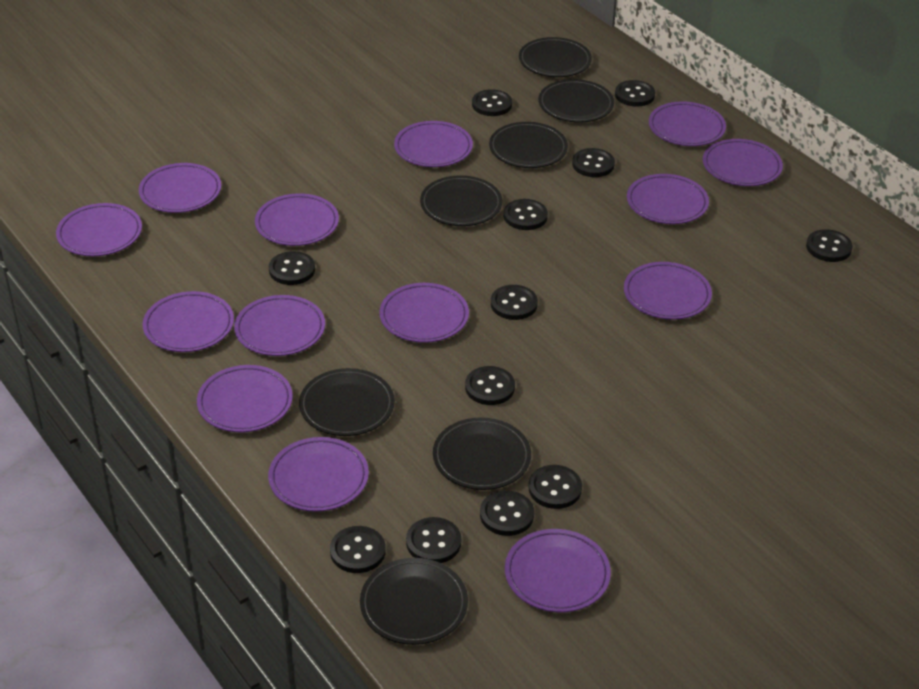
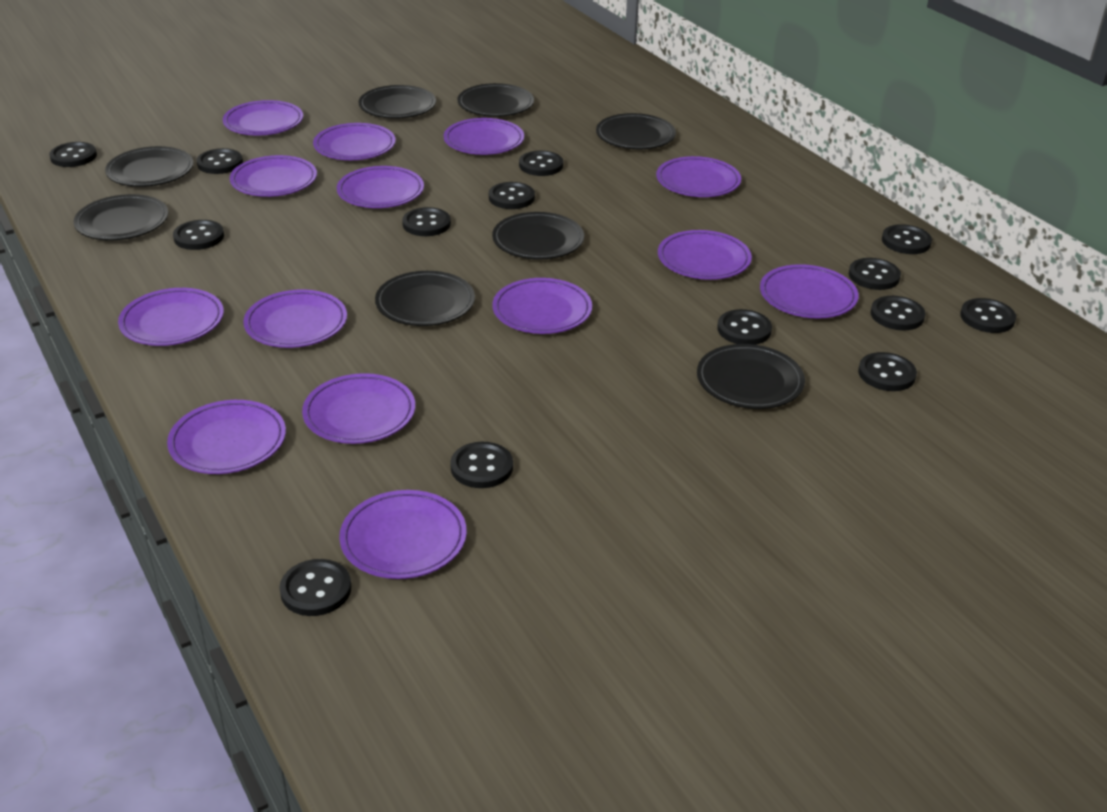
black button: 12 -> 14
black plate: 7 -> 8

